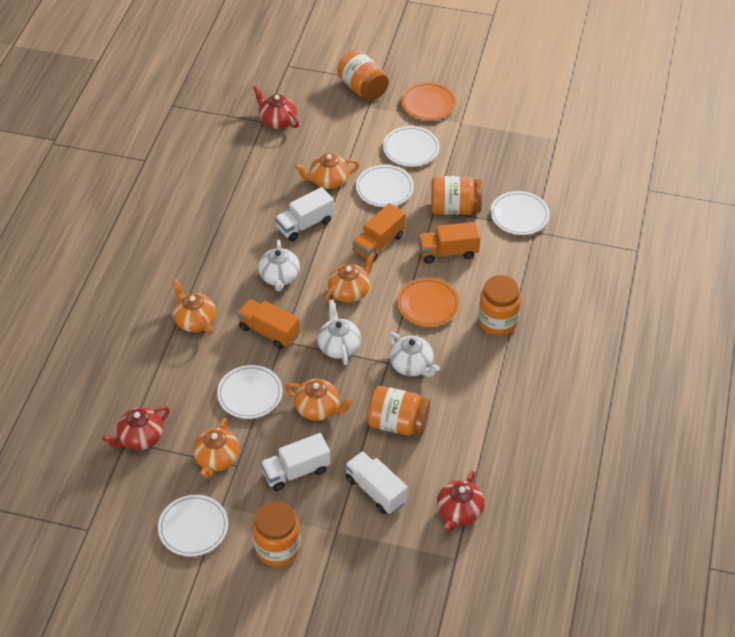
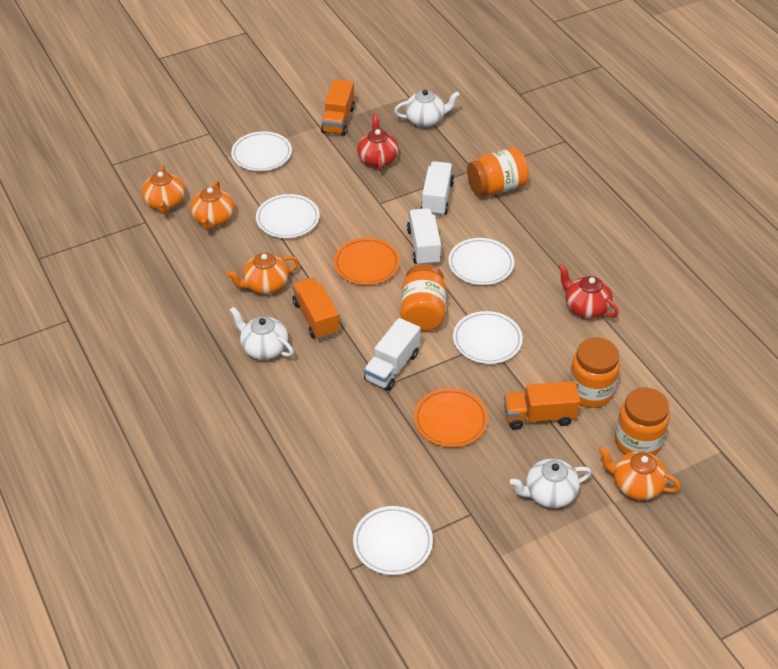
orange jar: 5 -> 4
orange teapot: 5 -> 4
red teapot: 3 -> 2

